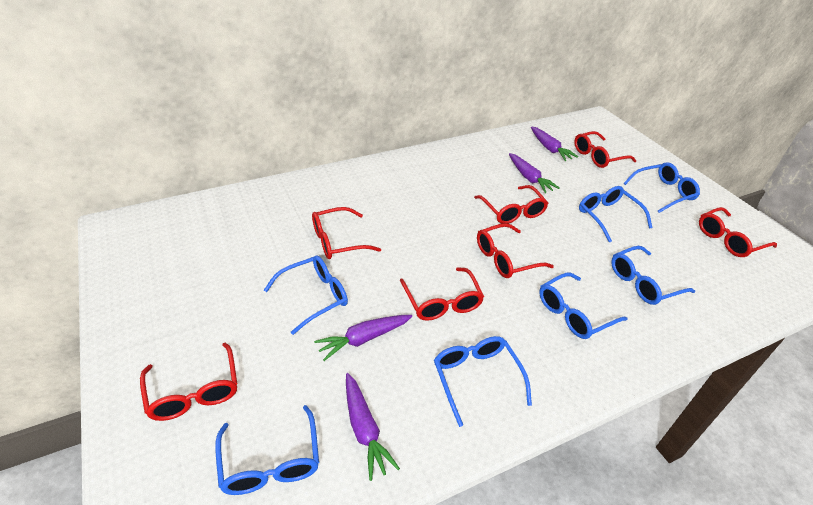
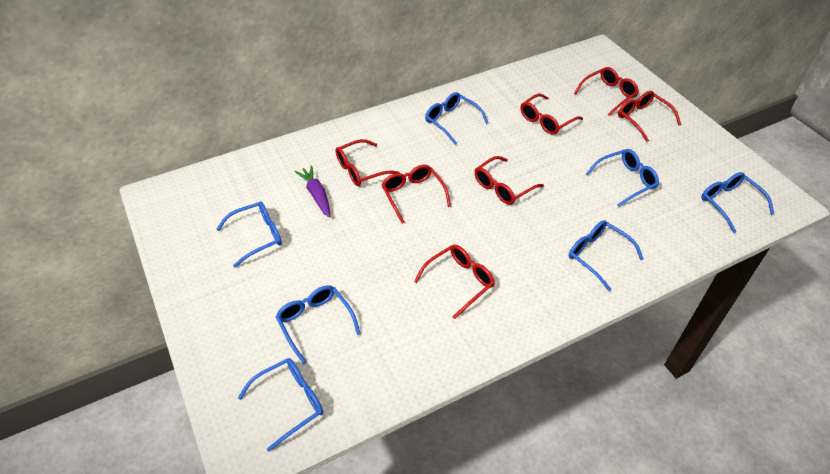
purple carrot: 4 -> 1

